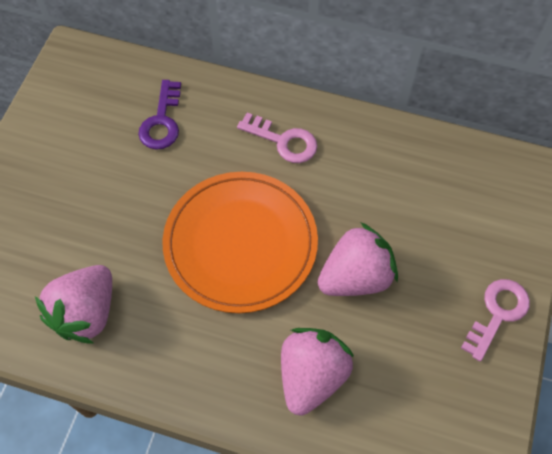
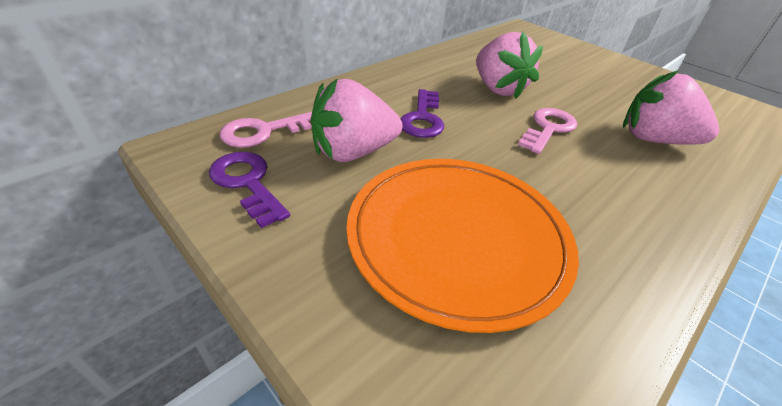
purple key: 1 -> 2

